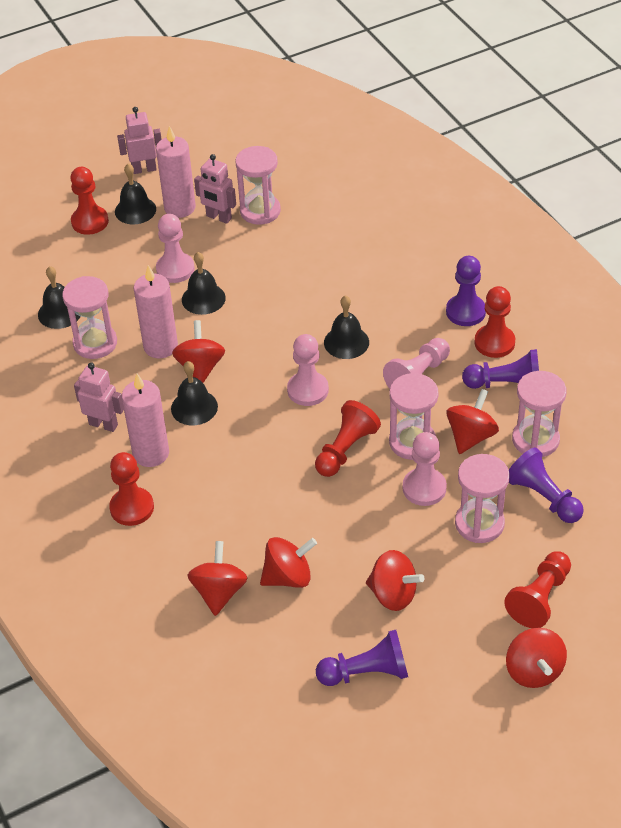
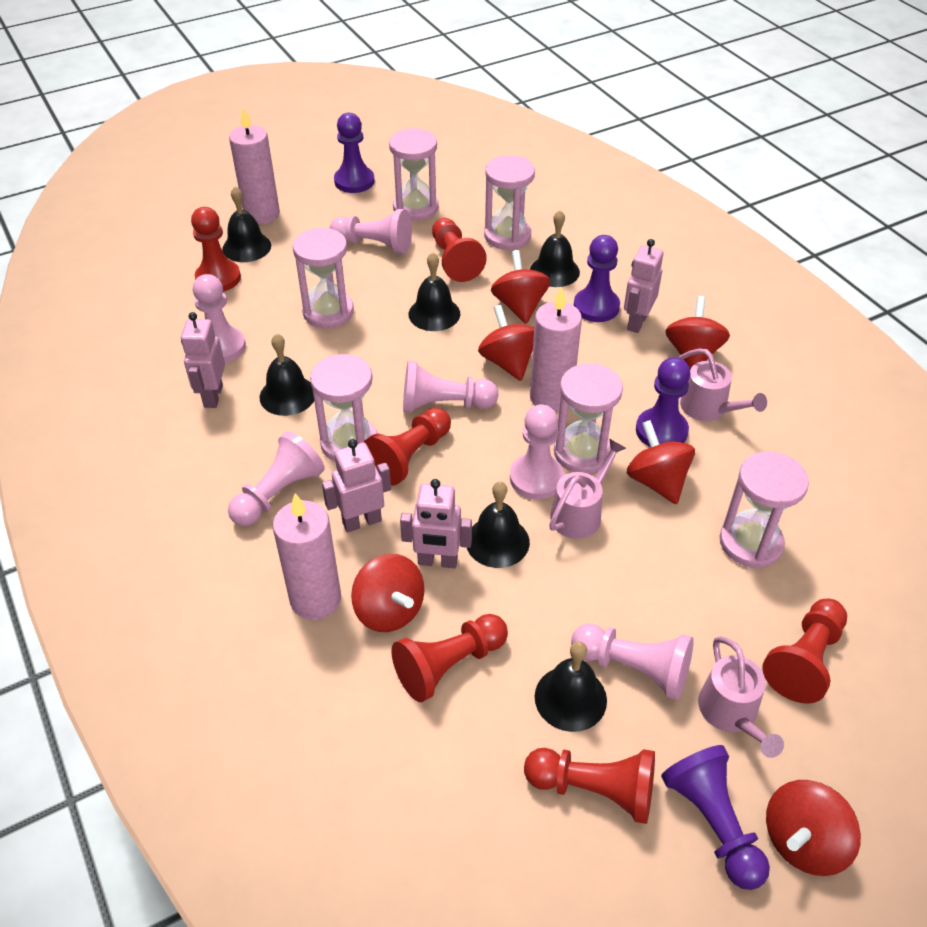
black bell: 5 -> 6
pink hourglass: 5 -> 6
pink pawn: 4 -> 6
pink robot: 3 -> 4
pink watering can: 0 -> 3
red pawn: 5 -> 6

